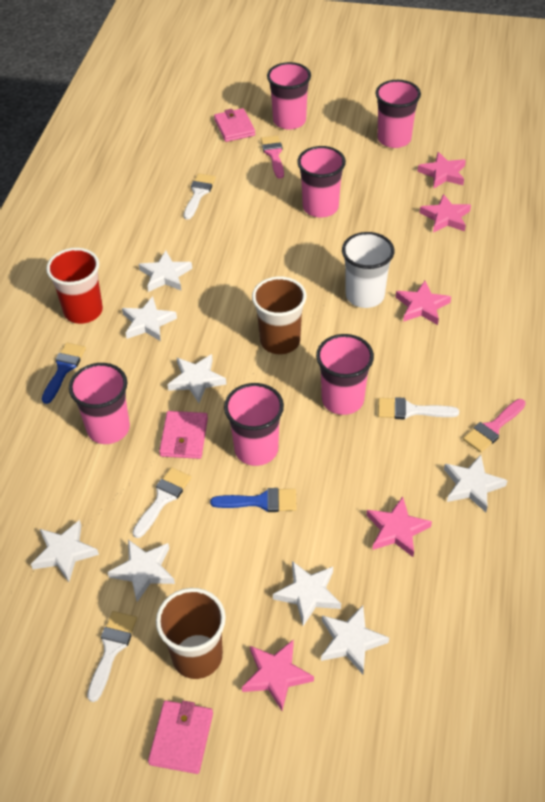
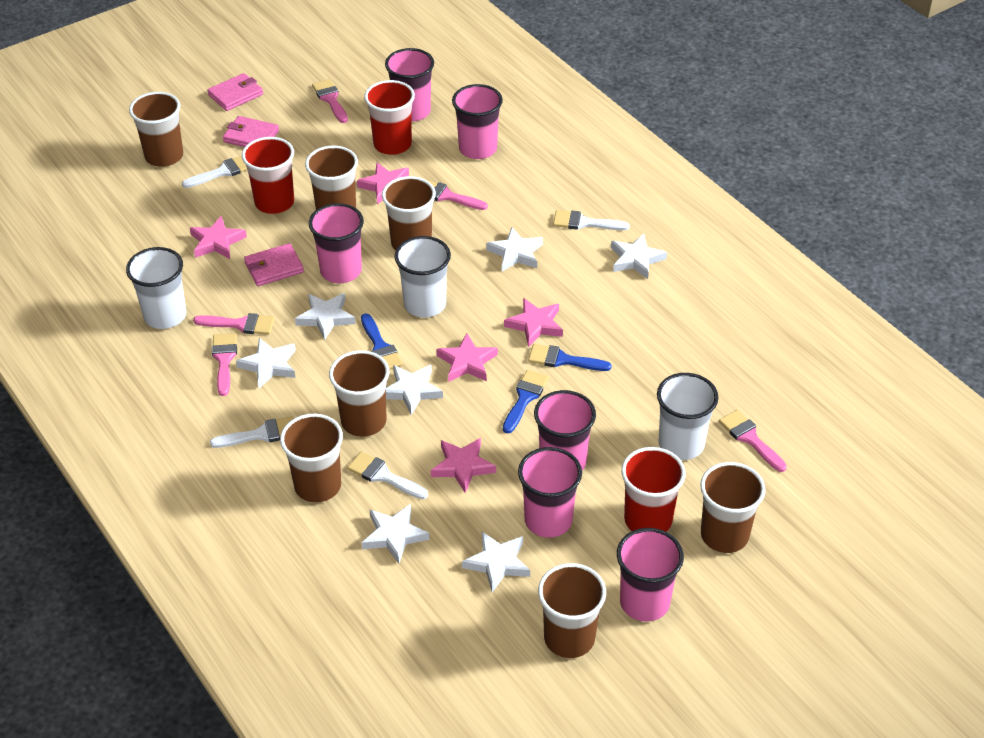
blue brush: 2 -> 3
brown cup: 2 -> 7
pink brush: 2 -> 5
red cup: 1 -> 3
white cup: 1 -> 3
white star: 8 -> 7

